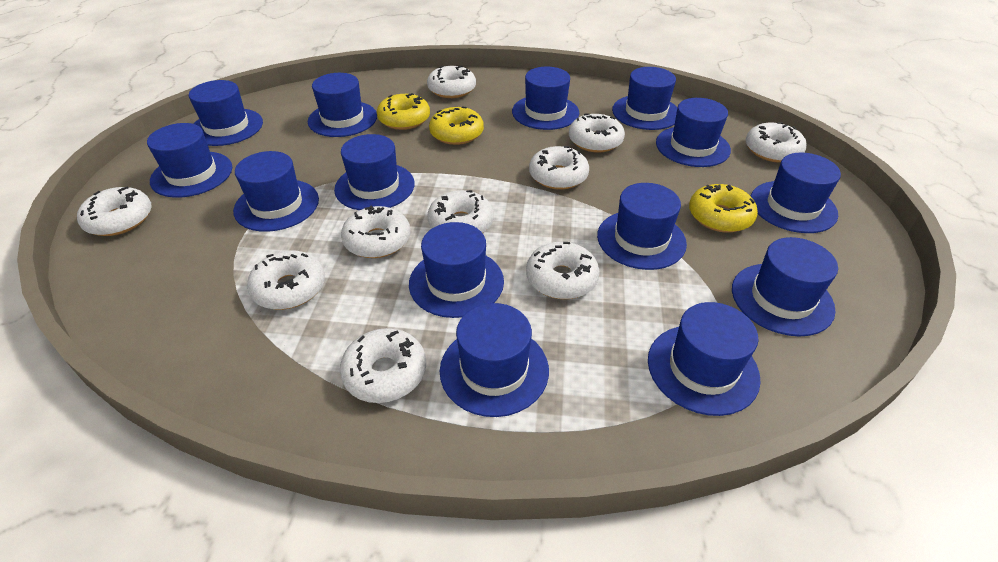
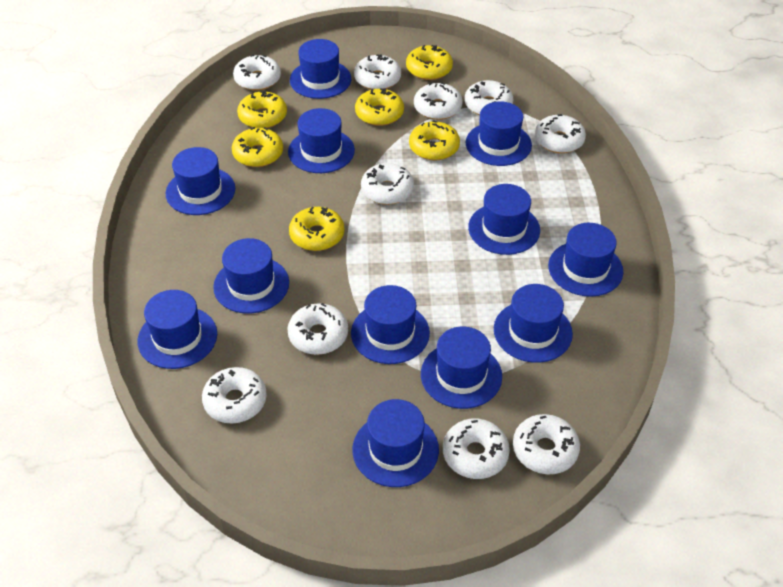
blue hat: 14 -> 12
yellow donut: 3 -> 6

